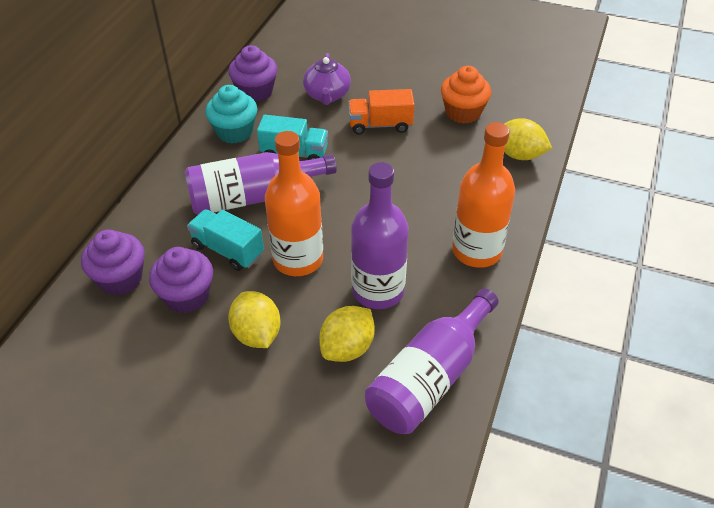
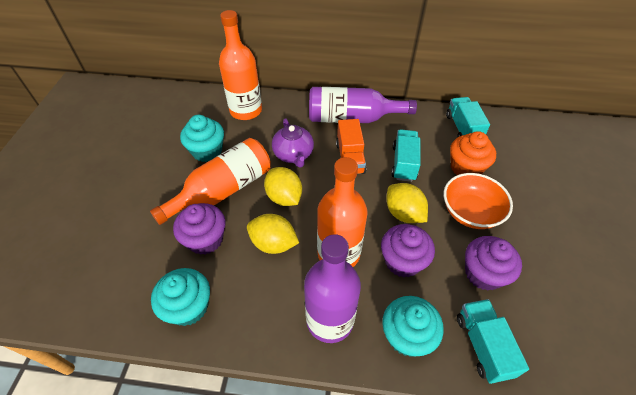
orange bottle: 2 -> 3
orange bowl: 0 -> 1
purple bottle: 3 -> 2
turquoise cupcake: 1 -> 3
turquoise truck: 2 -> 3

